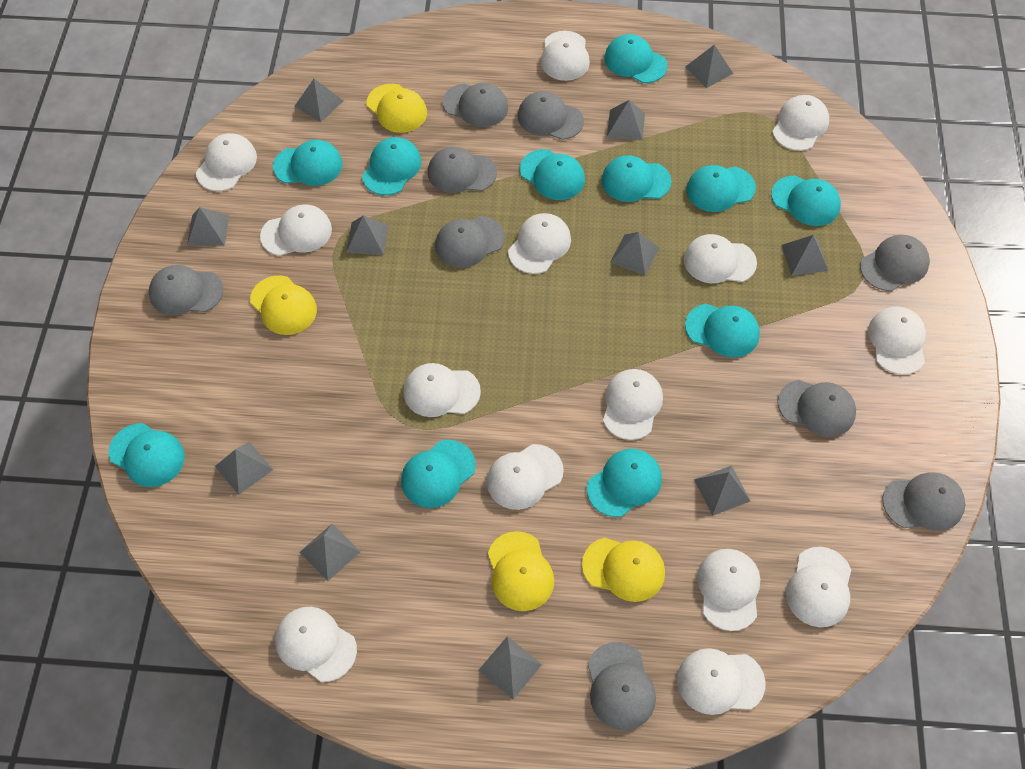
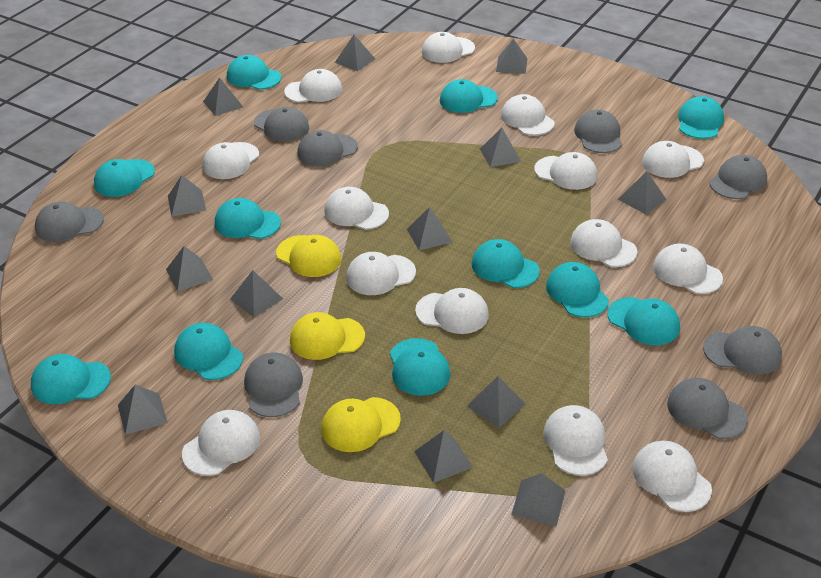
grey cap: 9 -> 8
grey pyramid: 11 -> 13
yellow cap: 4 -> 3

